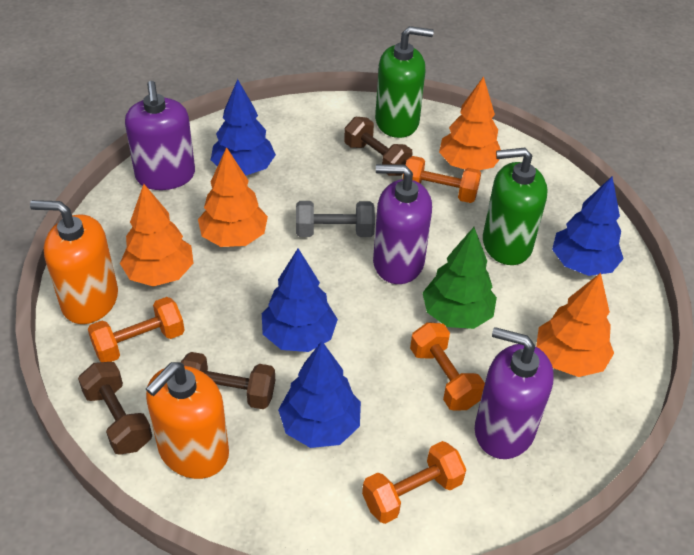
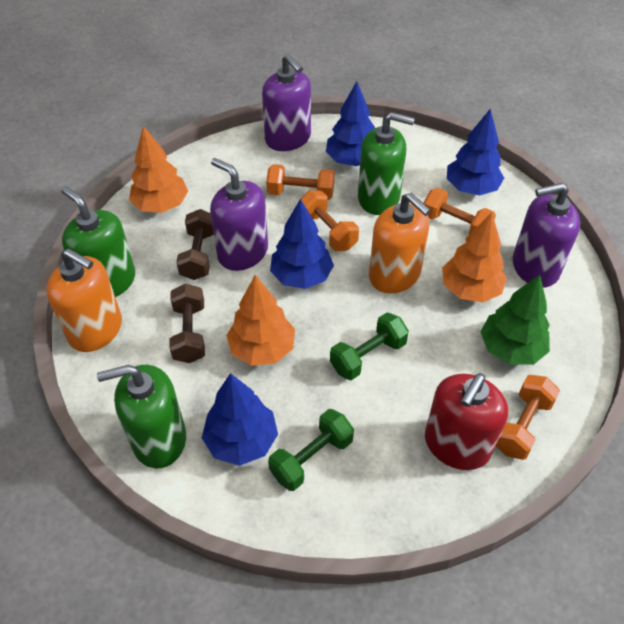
brown dumbbell: 3 -> 2
green dumbbell: 0 -> 2
green soap dispenser: 2 -> 3
grey dumbbell: 1 -> 0
orange tree: 4 -> 3
red soap dispenser: 0 -> 1

